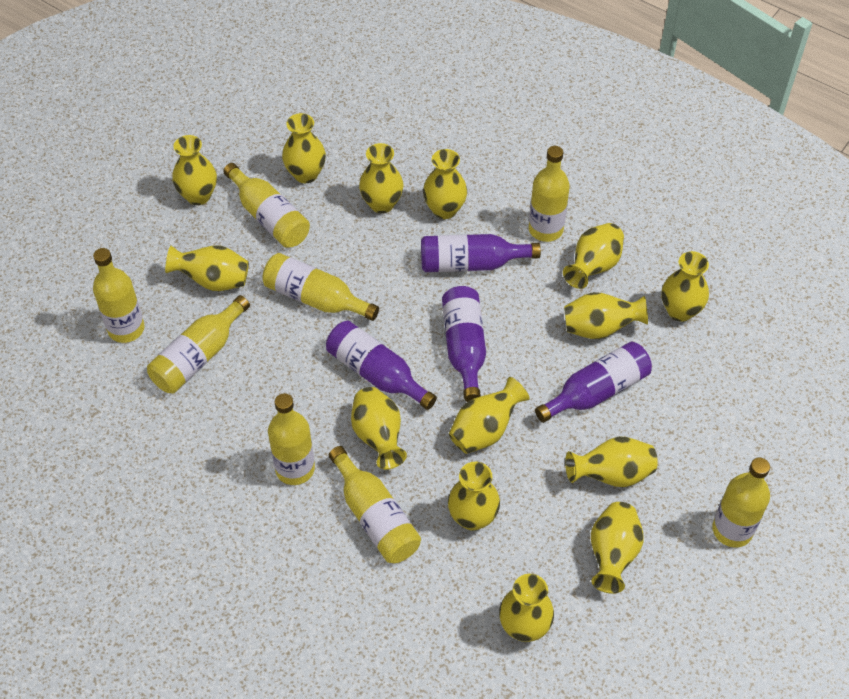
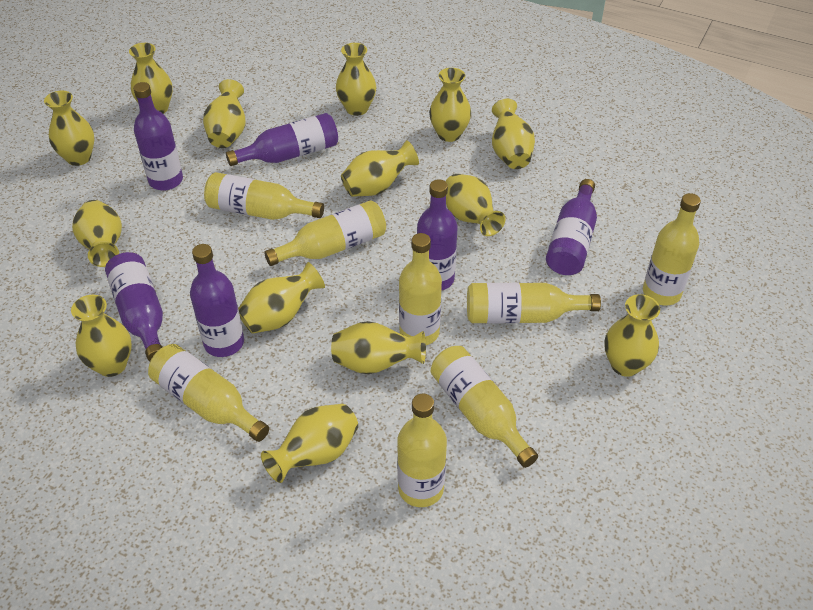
purple bottle: 4 -> 6

